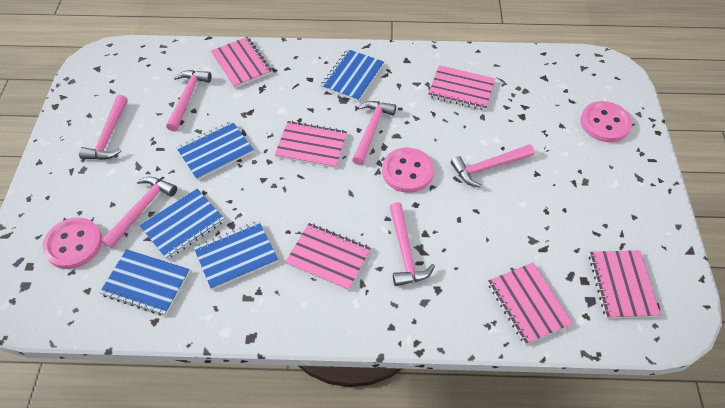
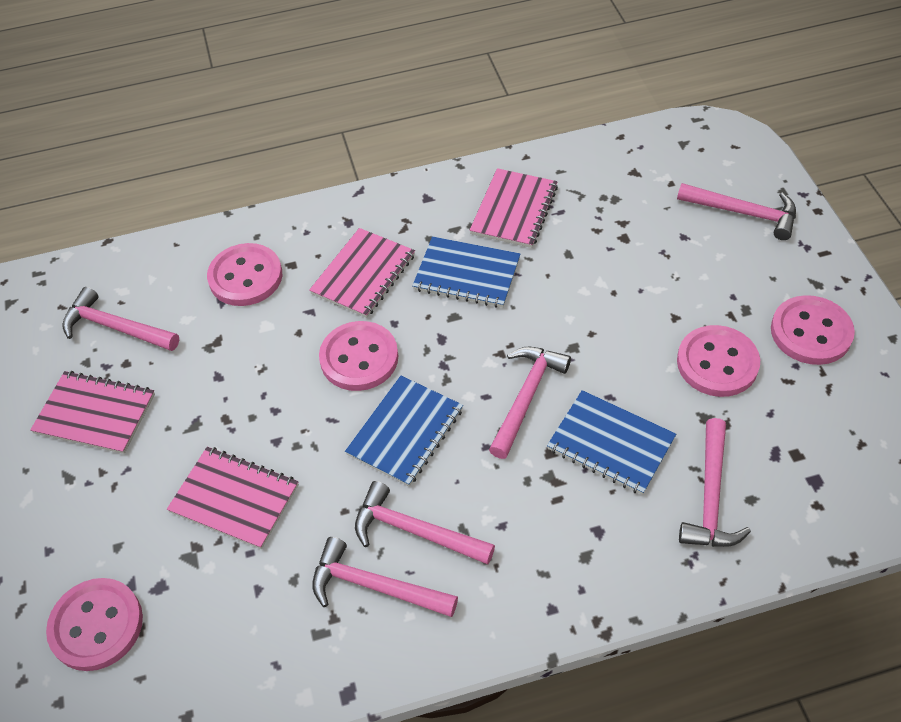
blue notebook: 5 -> 3
pink button: 3 -> 5
pink notebook: 6 -> 4

